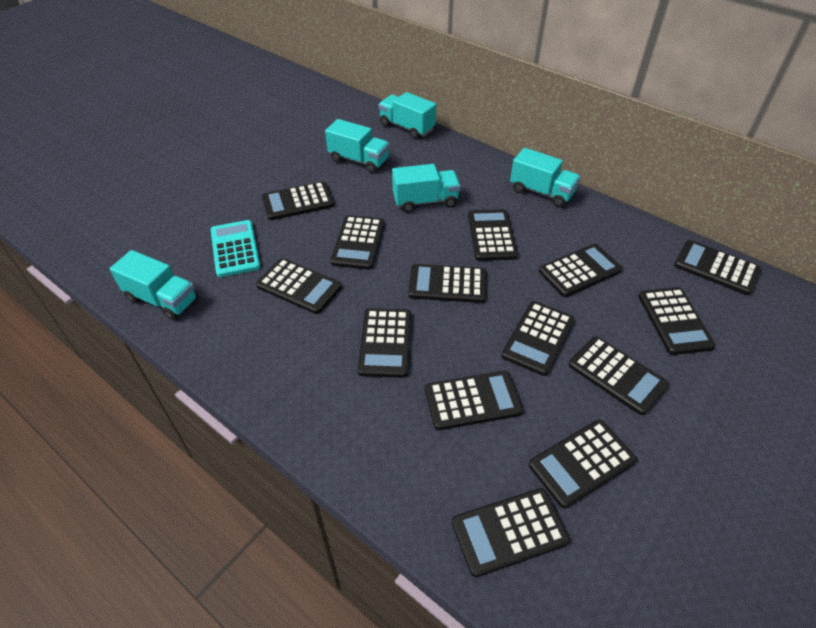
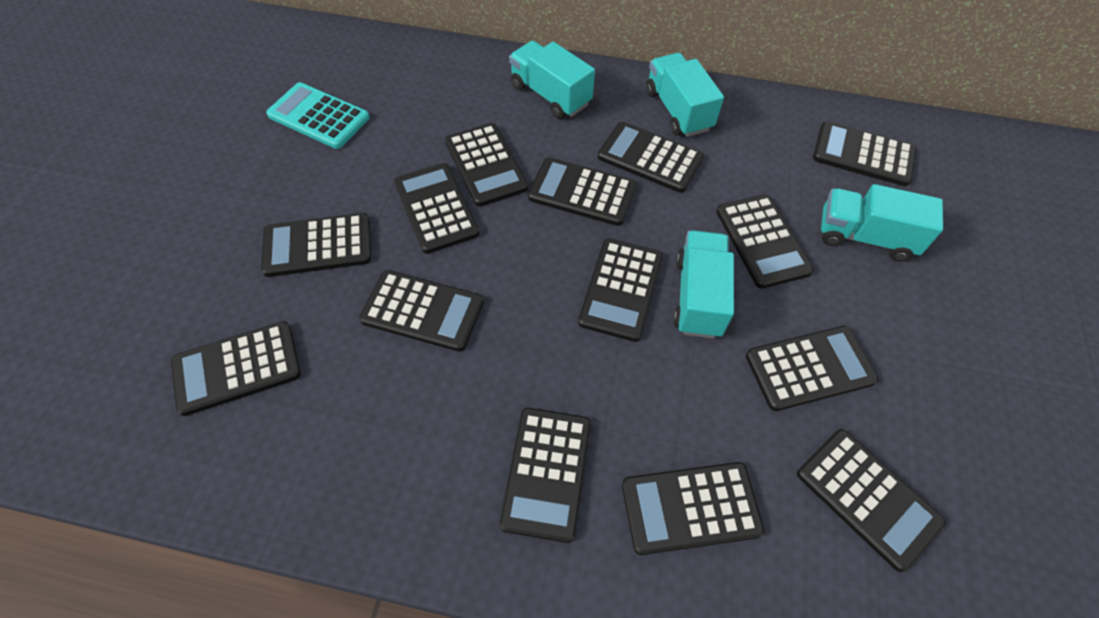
turquoise truck: 5 -> 4

